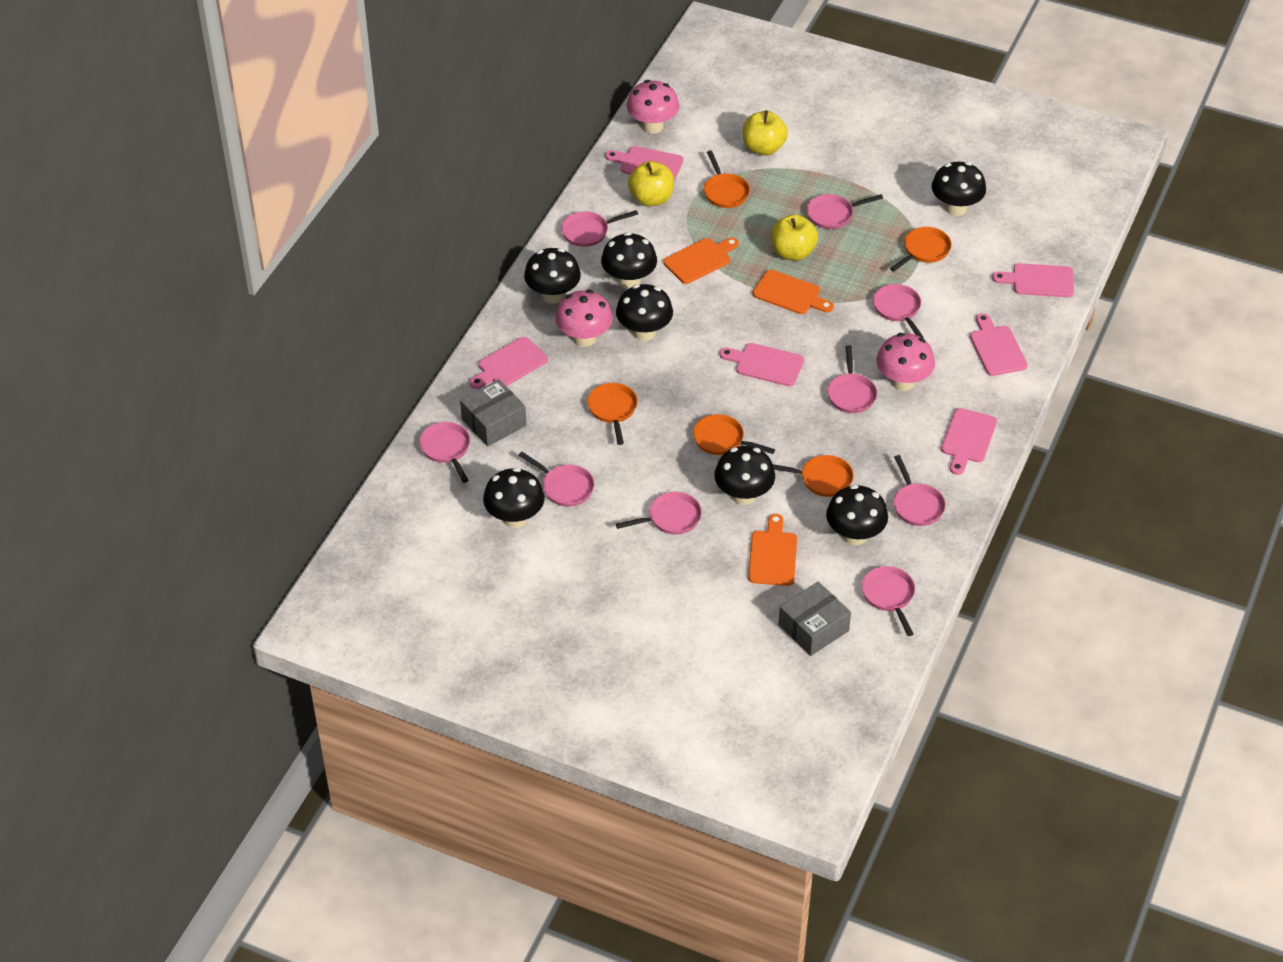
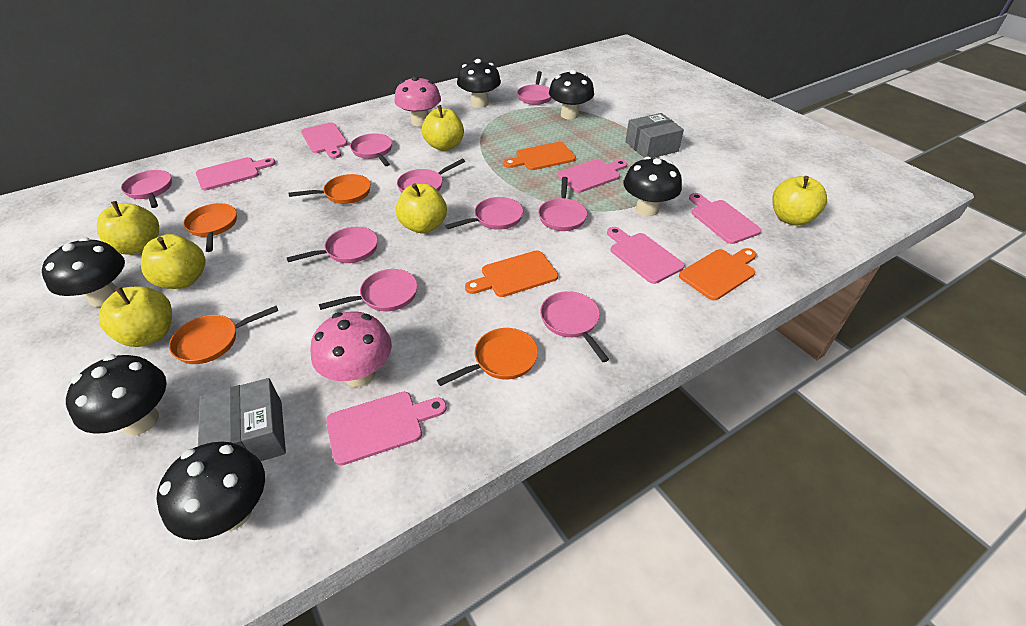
black mushroom: 7 -> 6
orange pan: 5 -> 4
pink mushroom: 3 -> 2
yellow apple: 3 -> 6

